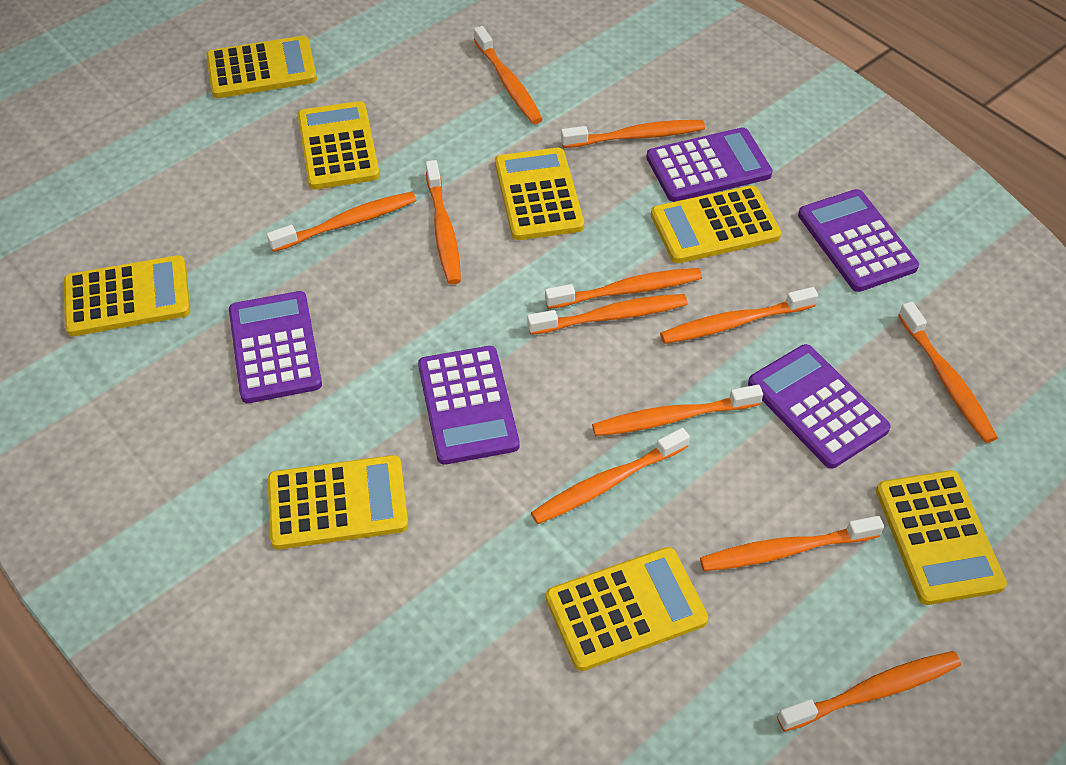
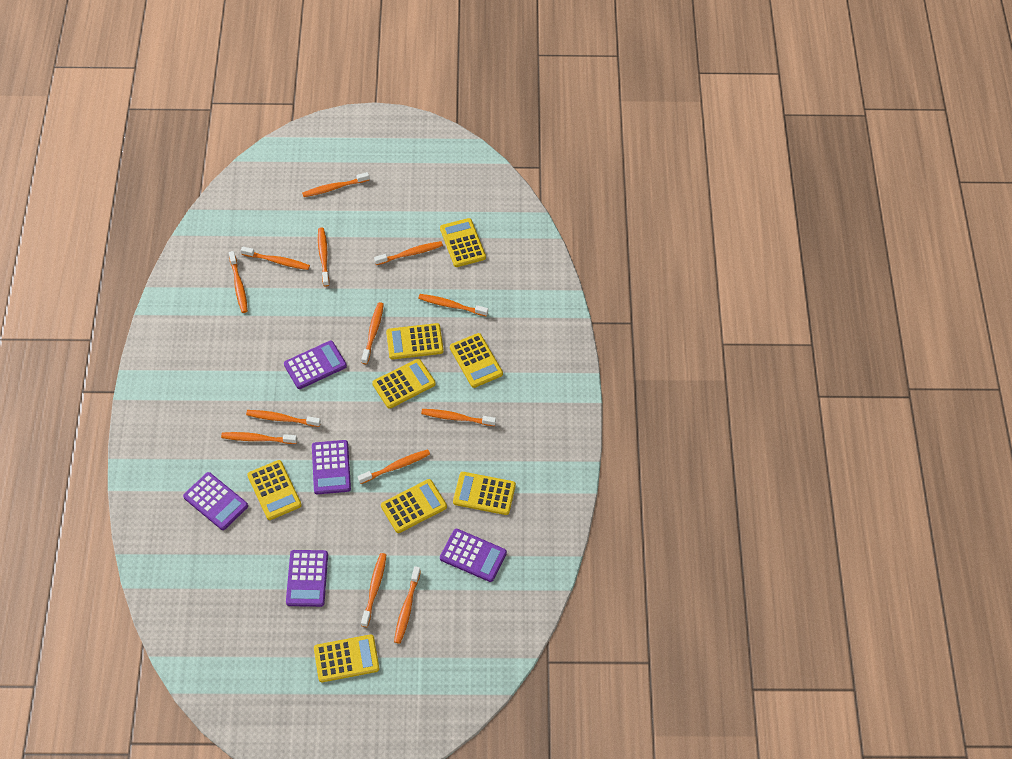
orange toothbrush: 12 -> 13

